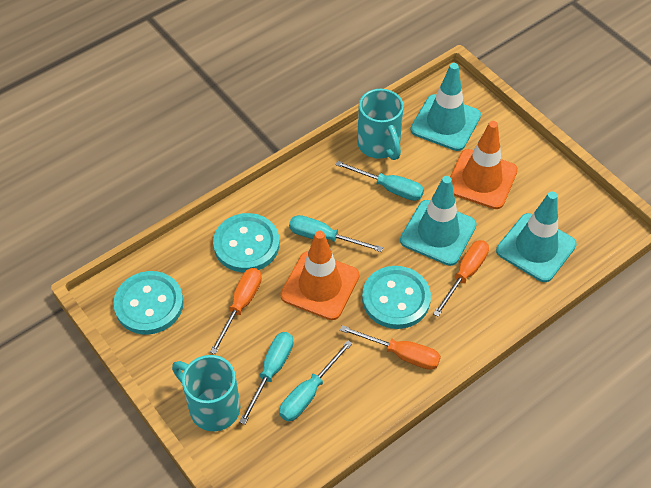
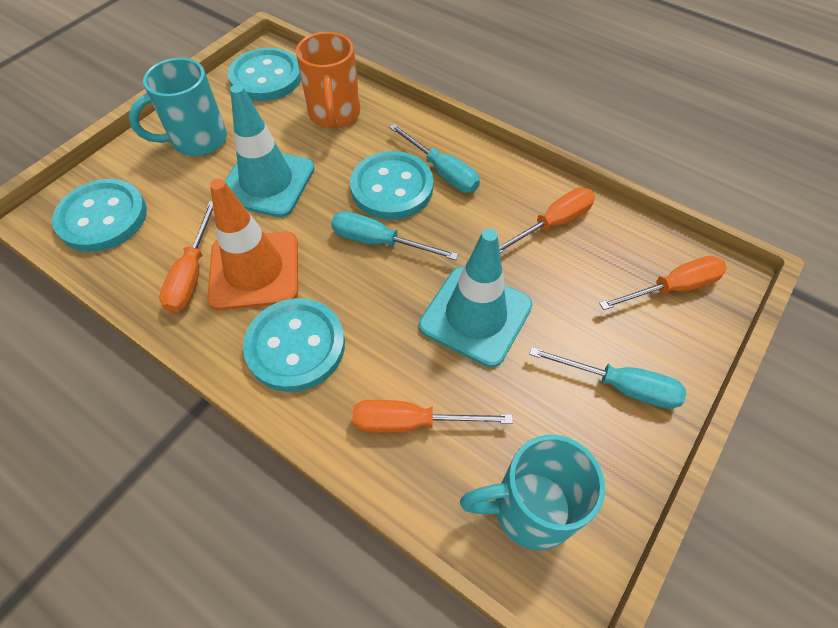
orange mug: 0 -> 1
orange screwdriver: 3 -> 4
orange traffic cone: 2 -> 1
turquoise button: 3 -> 4
turquoise screwdriver: 4 -> 3
turquoise traffic cone: 3 -> 2

